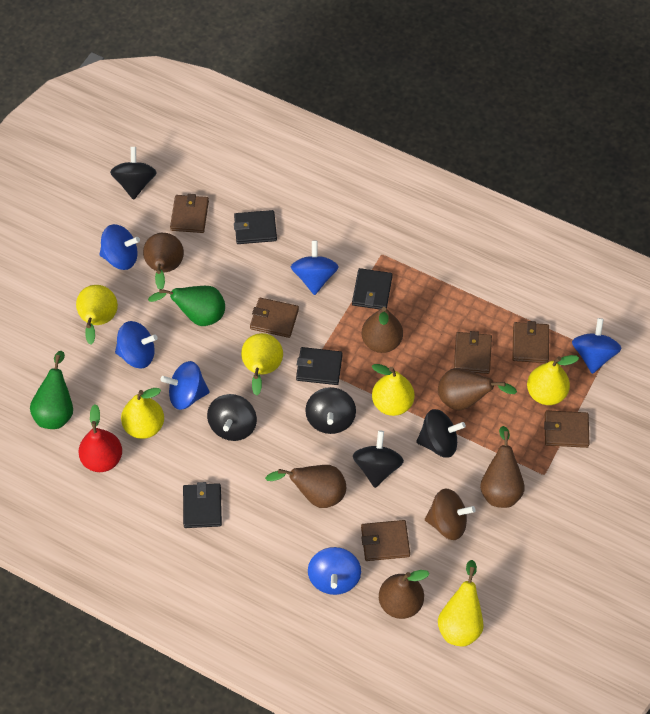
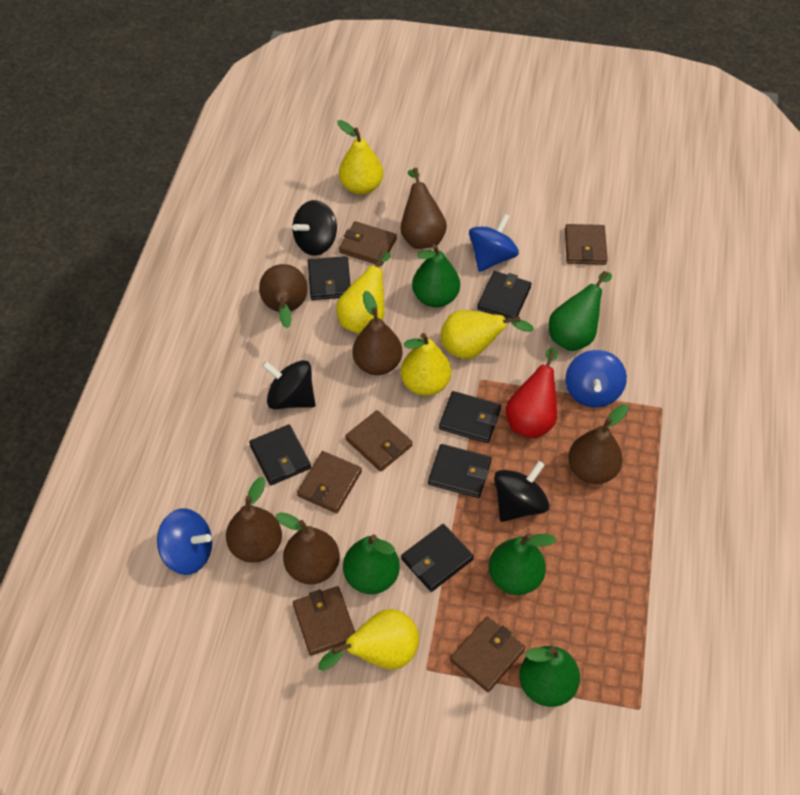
black spinning top: 5 -> 3
black wallet: 4 -> 6
blue spinning top: 6 -> 3
brown spinning top: 1 -> 0
green pear: 2 -> 5
yellow pear: 6 -> 5

